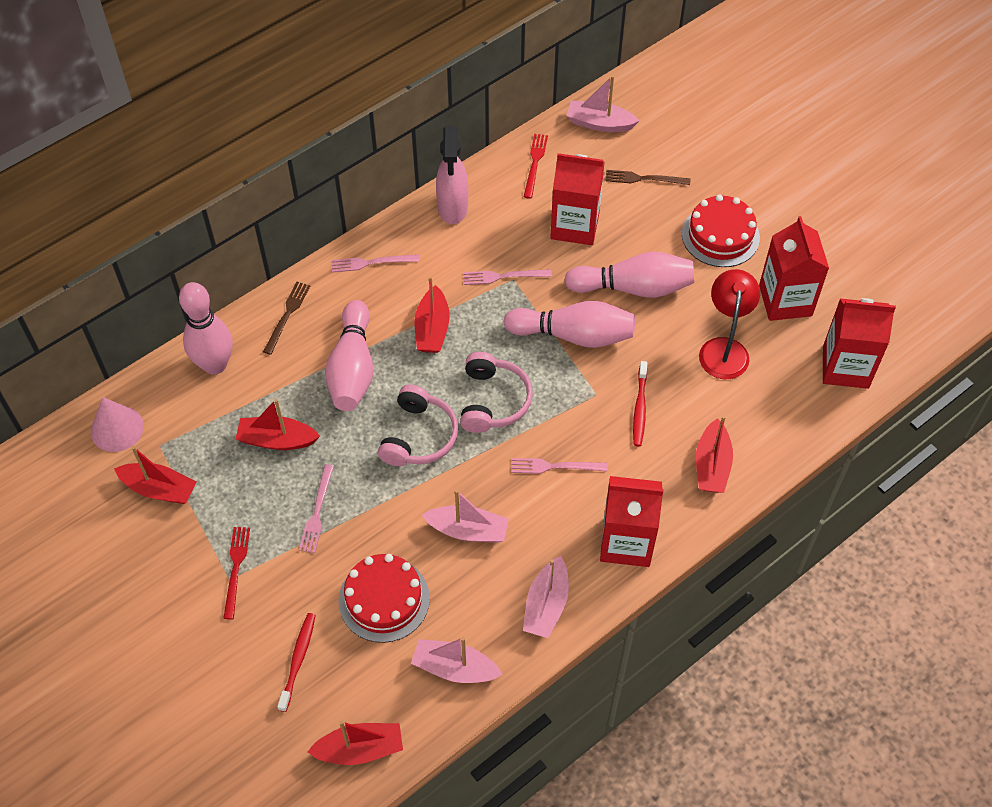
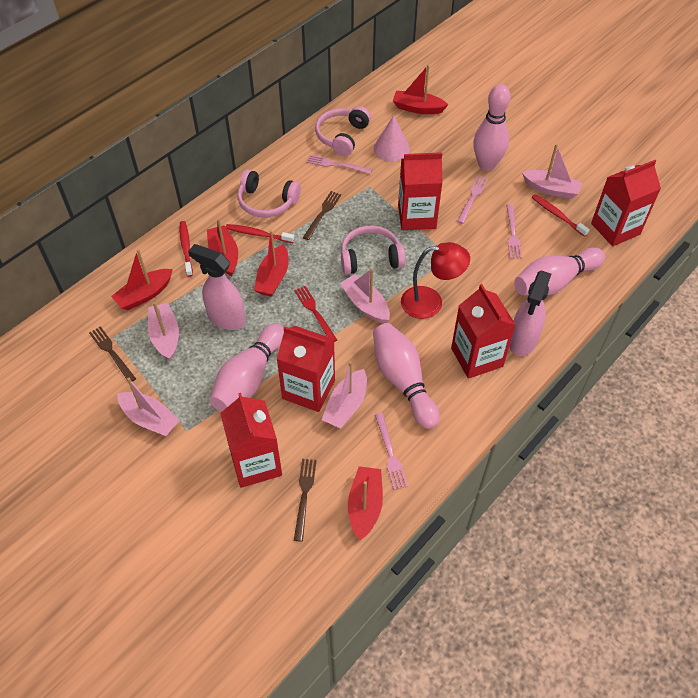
brown fork: 2 -> 3
pink boat: 4 -> 5
pink headphones: 2 -> 3
pink spray bottle: 1 -> 2
red cake: 2 -> 0
red carton: 4 -> 5
red fork: 2 -> 1
red toothbrush: 2 -> 3

